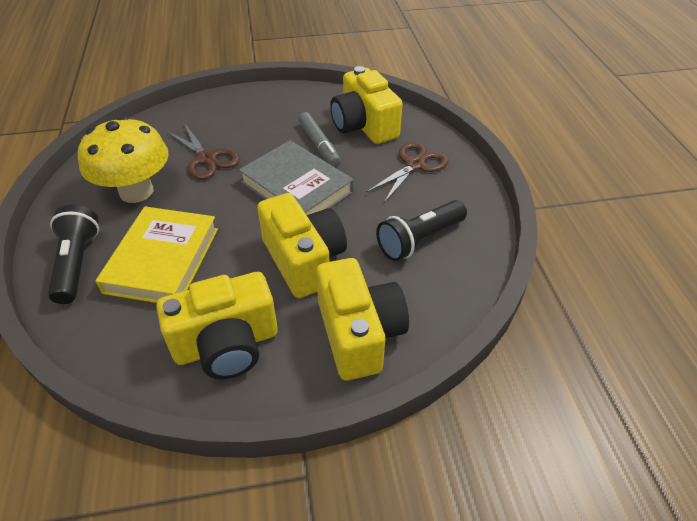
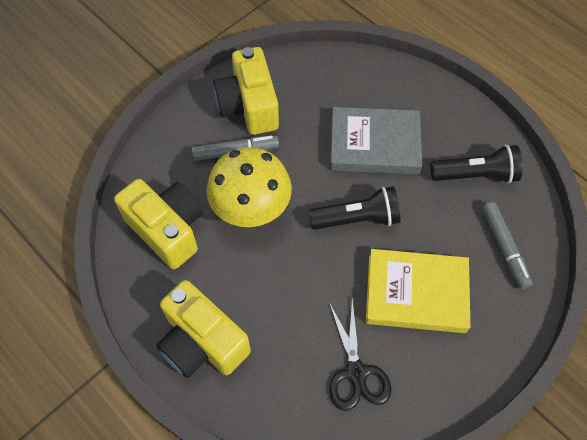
black scissors: 0 -> 1
brown scissors: 2 -> 0
grey marker: 1 -> 2
yellow camera: 4 -> 3

